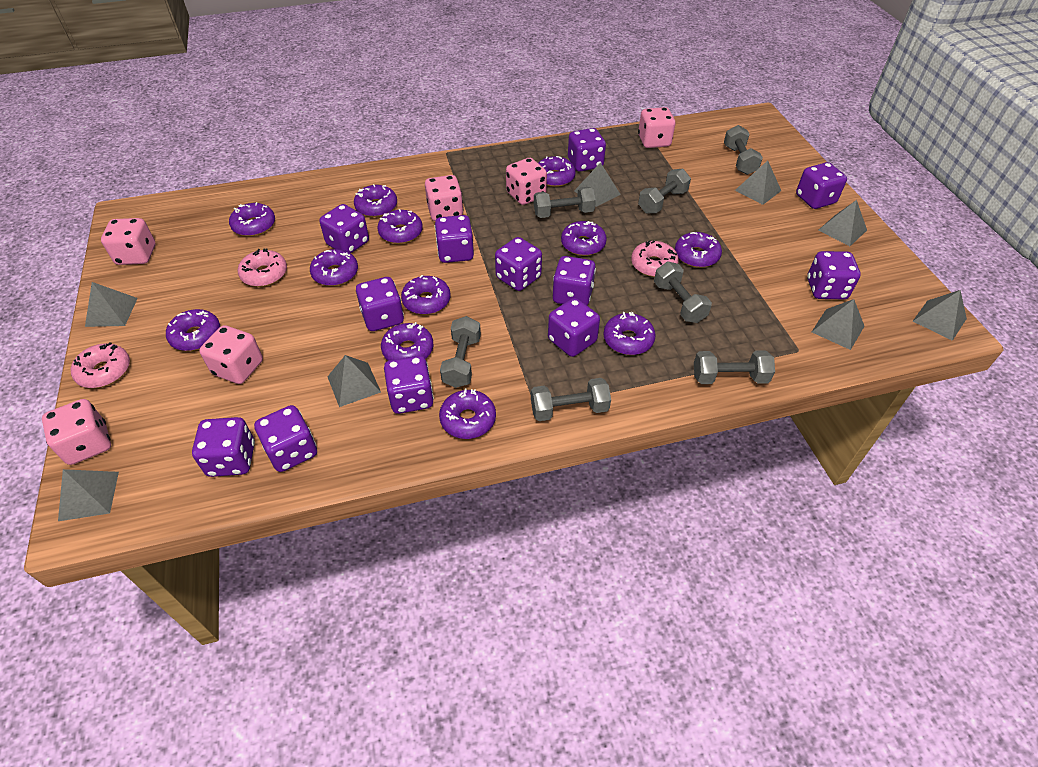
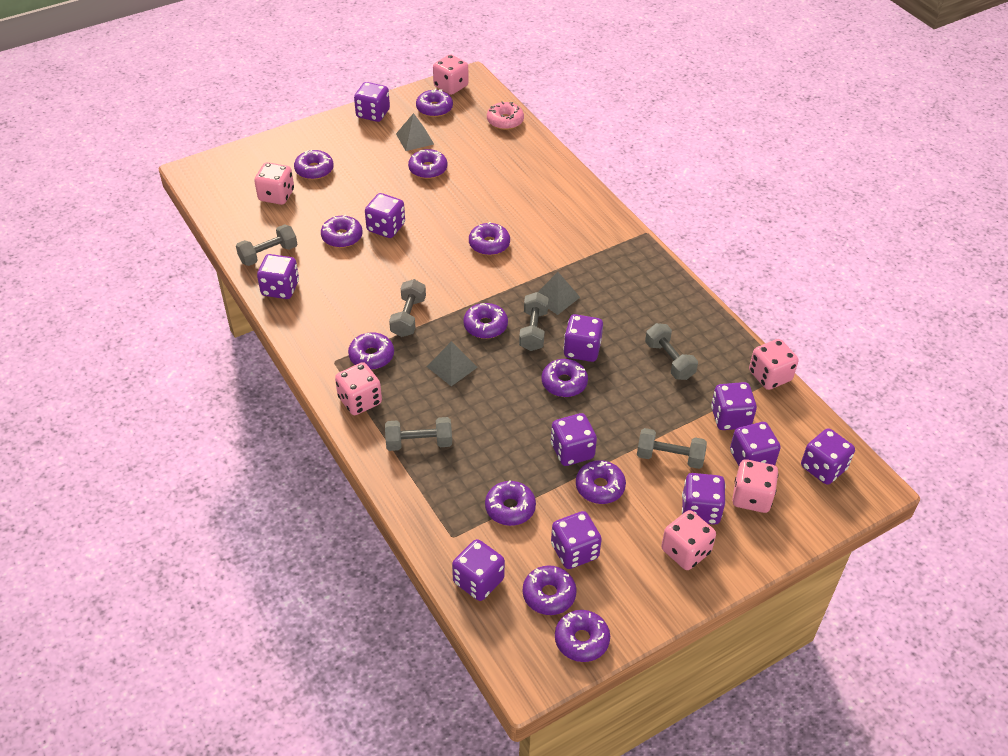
grey dumbbell: 7 -> 6
grey pyramid: 8 -> 3
pink donut: 3 -> 1
purple dice: 12 -> 11

